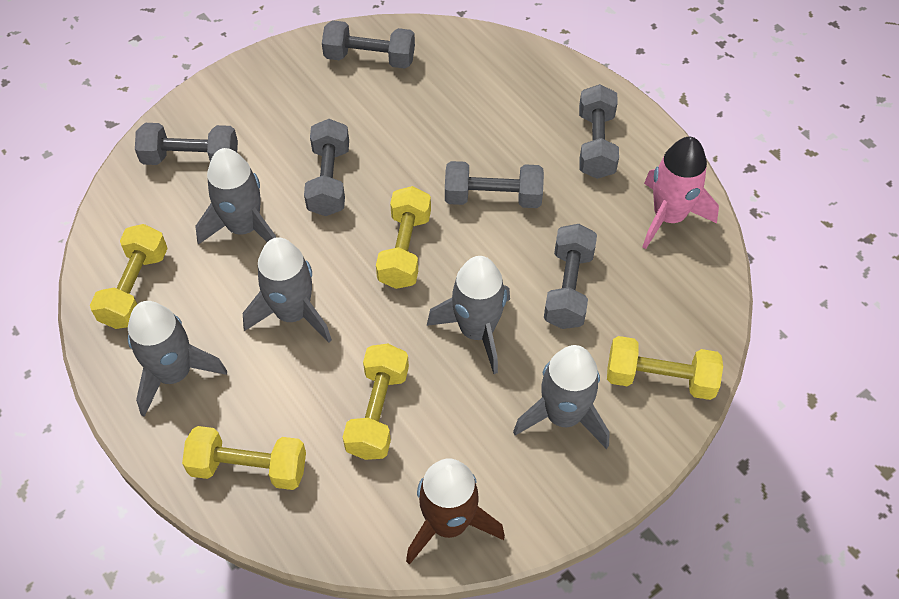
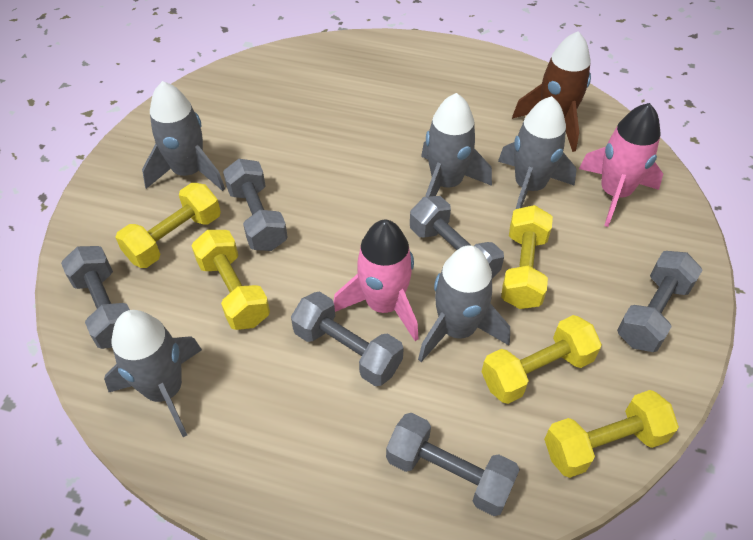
pink rocket: 1 -> 2

